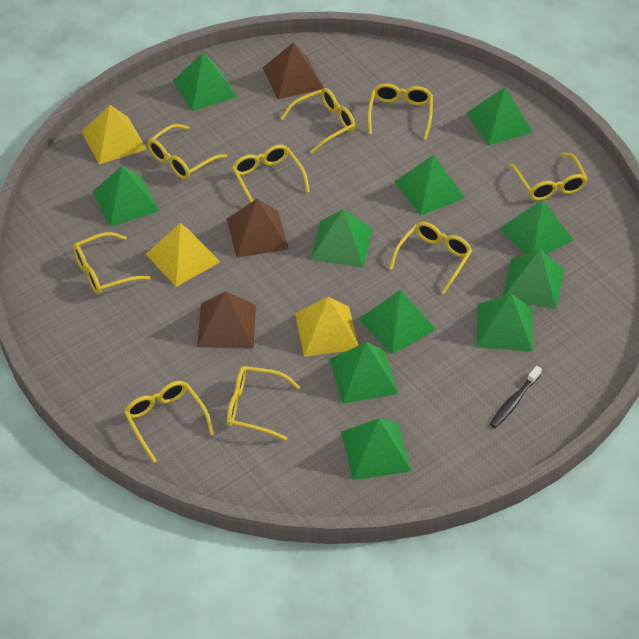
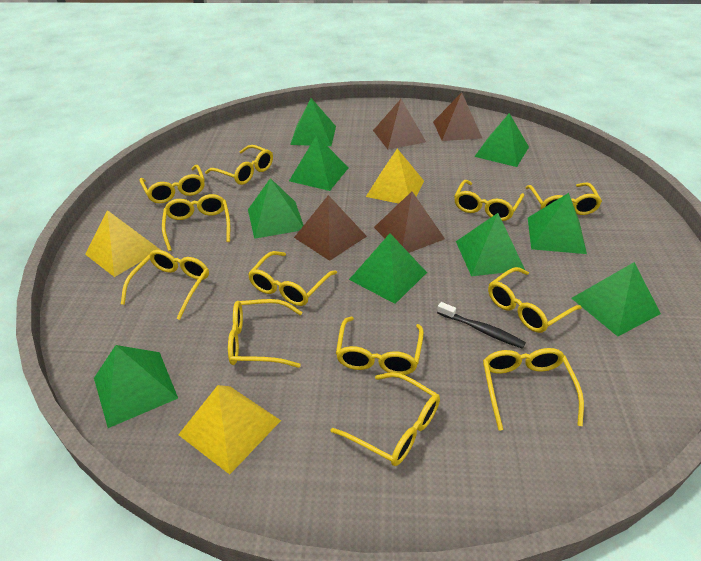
brown pyramid: 3 -> 4
green pyramid: 11 -> 9
yellow glasses: 9 -> 12

